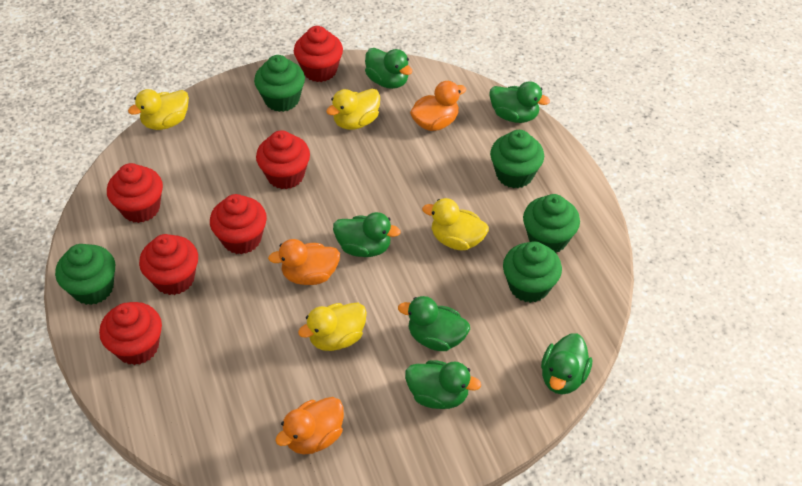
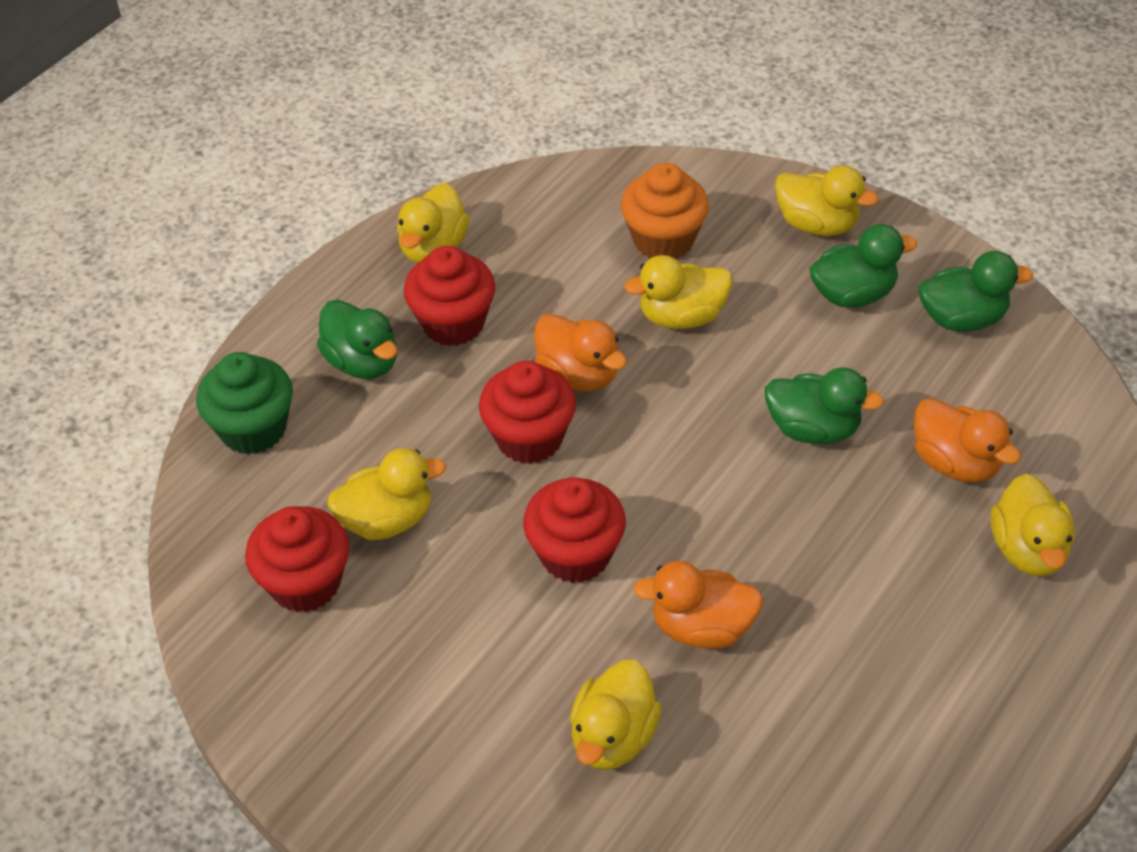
green cupcake: 5 -> 1
green duck: 6 -> 4
orange cupcake: 0 -> 1
red cupcake: 6 -> 4
yellow duck: 4 -> 6

